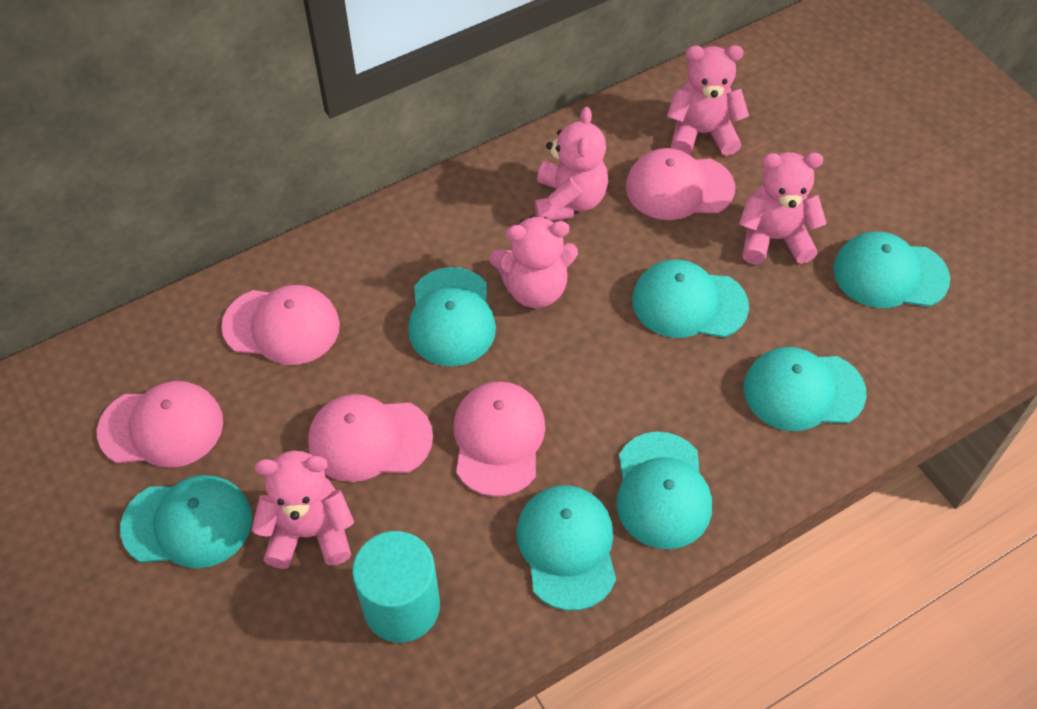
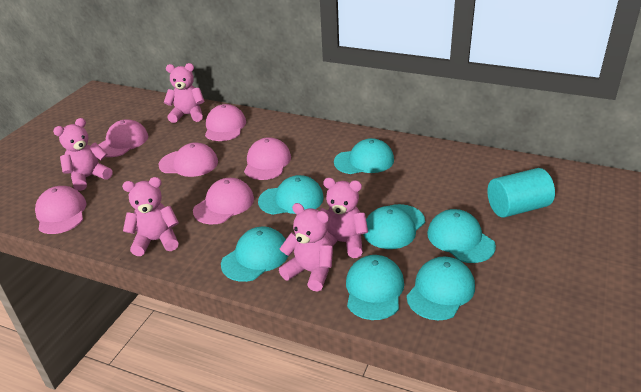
pink cap: 5 -> 6

